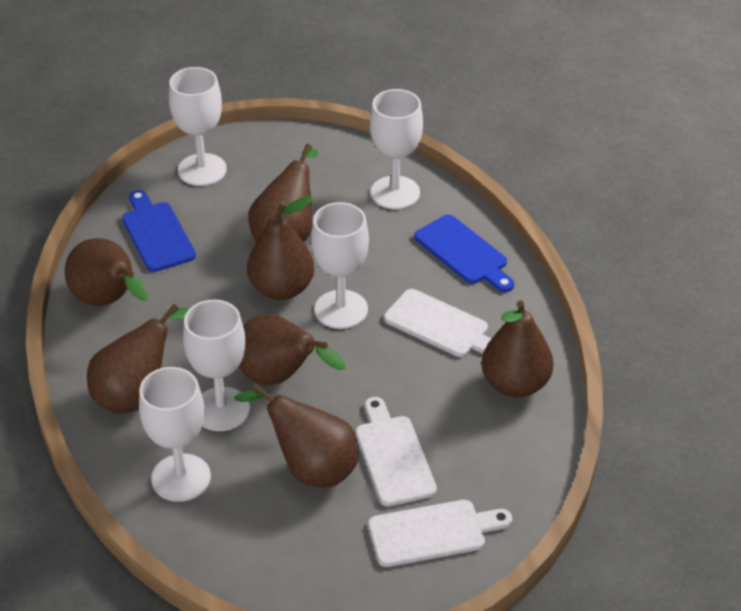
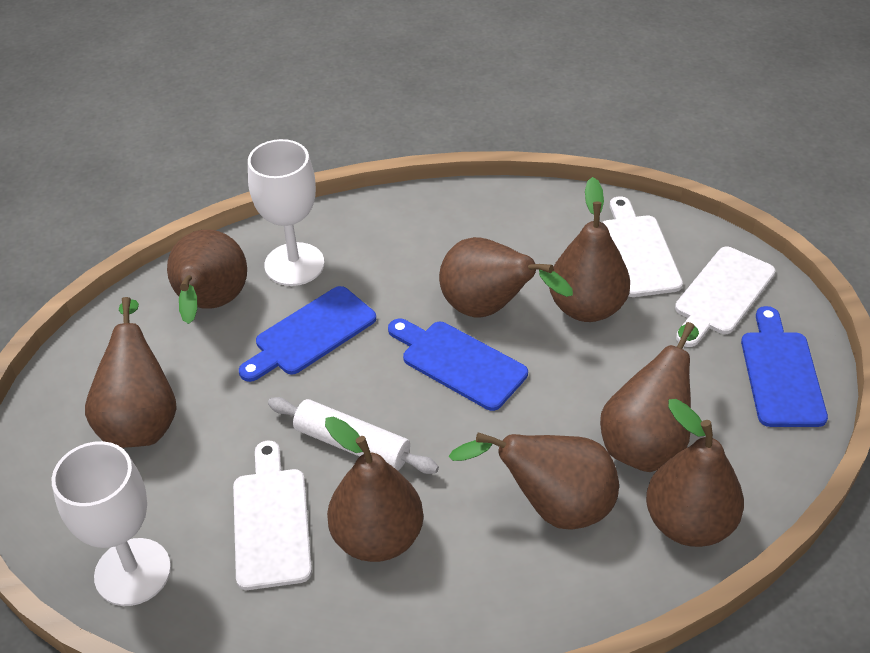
blue cutting board: 2 -> 3
brown pear: 7 -> 8
white goblet: 5 -> 2
white rolling pin: 0 -> 1

